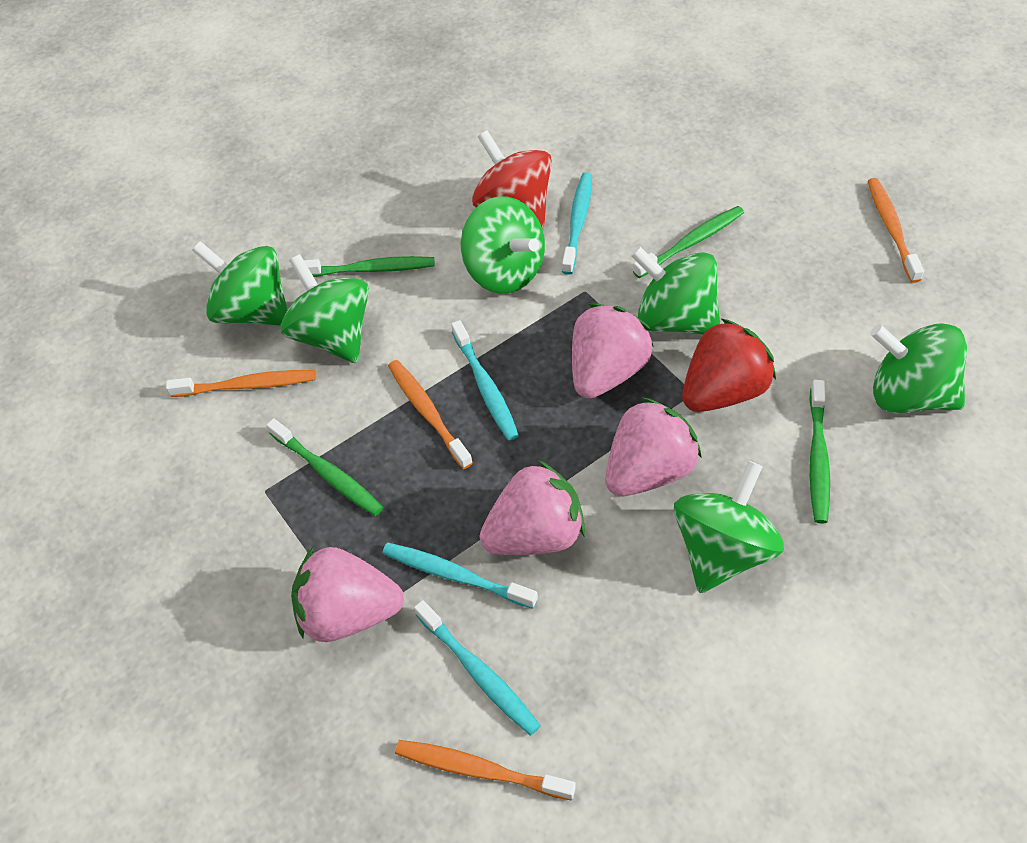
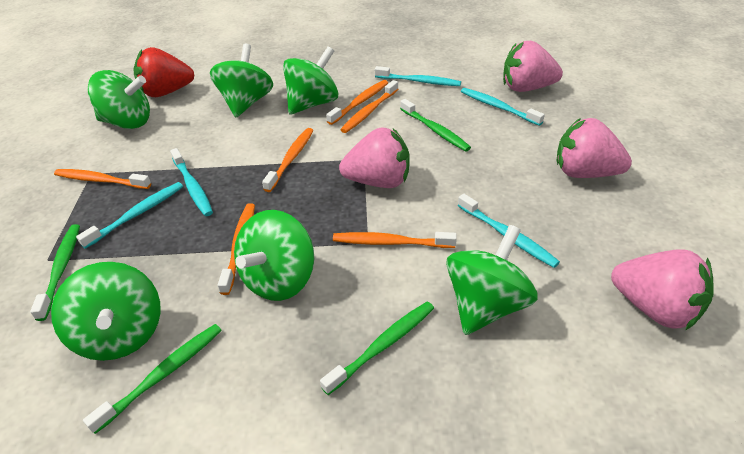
orange toothbrush: 4 -> 6
red spinning top: 1 -> 0
turquoise toothbrush: 4 -> 5

